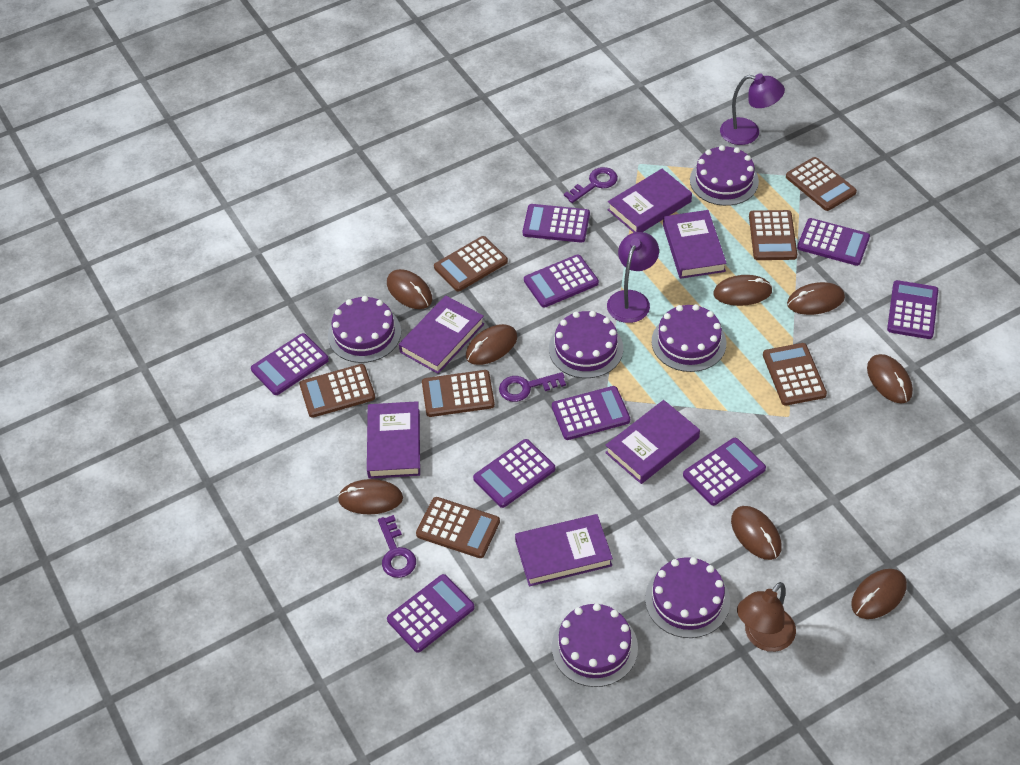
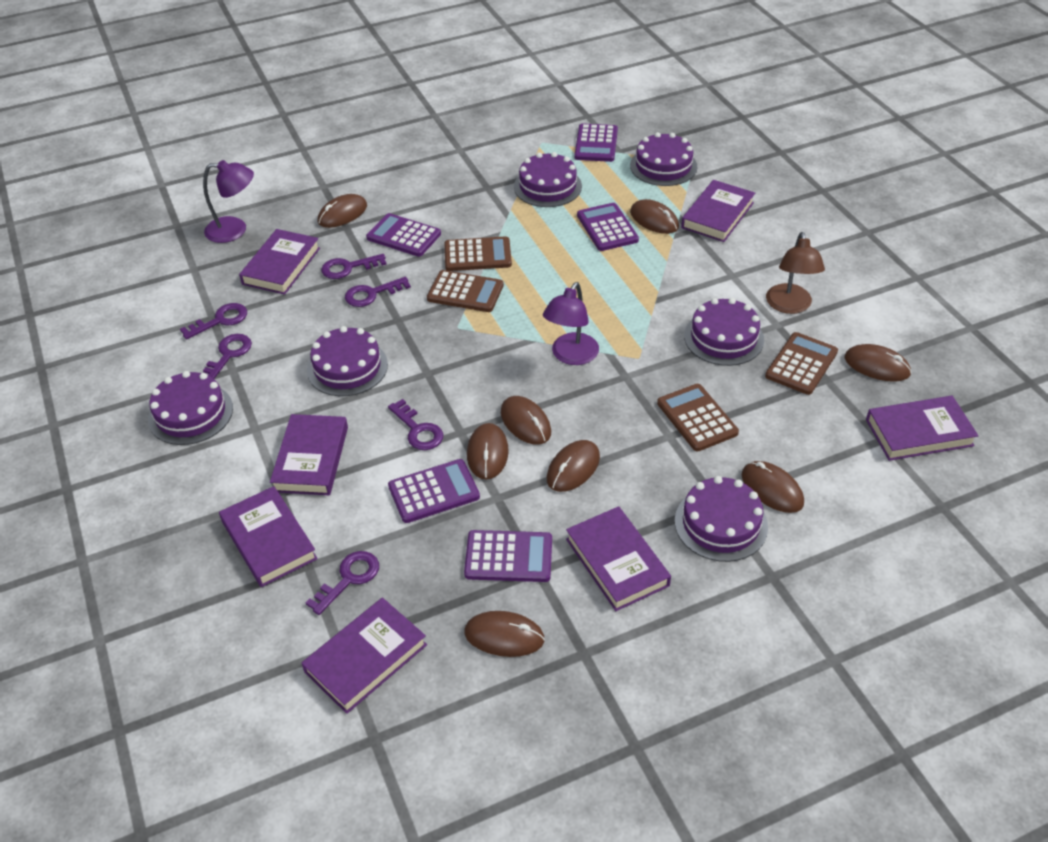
brown calculator: 7 -> 4
purple book: 6 -> 7
purple calculator: 9 -> 5
purple key: 3 -> 6

